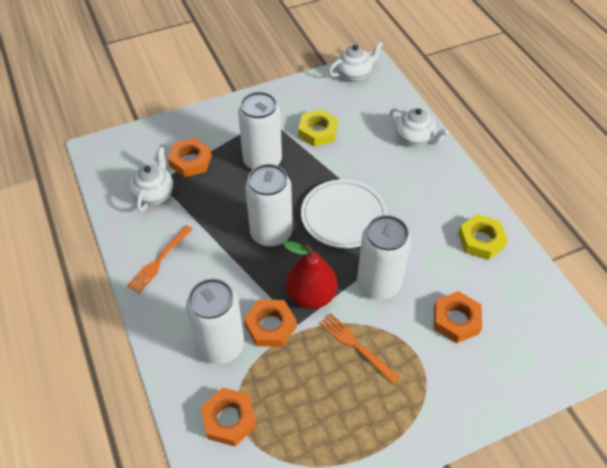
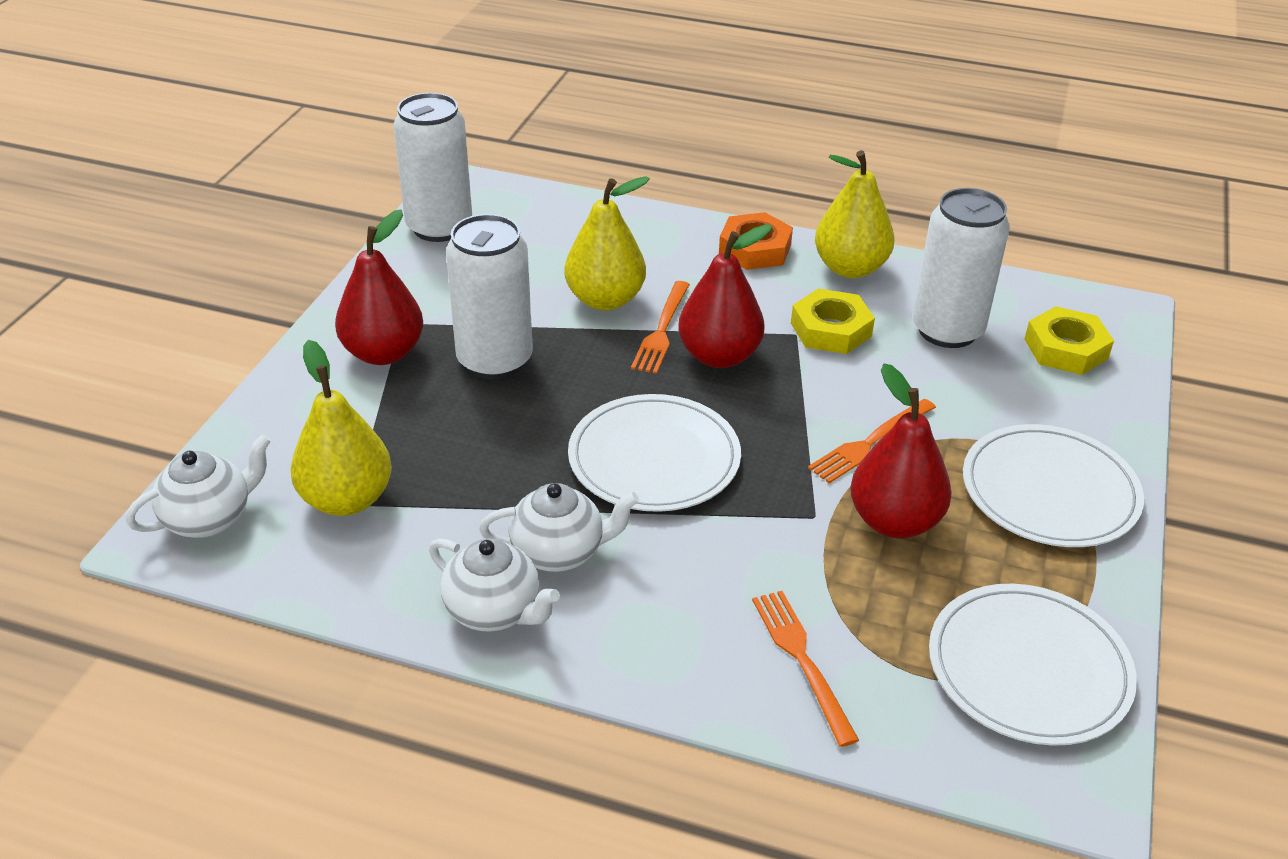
orange fork: 2 -> 3
orange nut: 4 -> 1
red pear: 1 -> 3
white can: 4 -> 3
white plate: 1 -> 3
yellow pear: 0 -> 3

